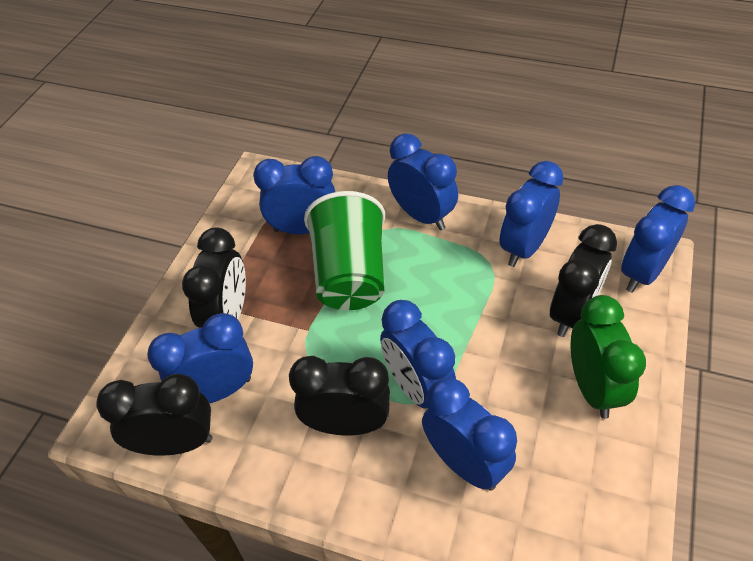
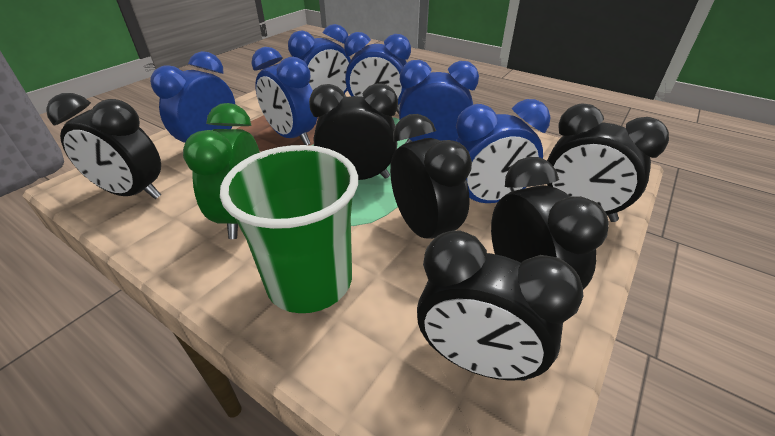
black clock: 4 -> 6
blue clock: 7 -> 6

